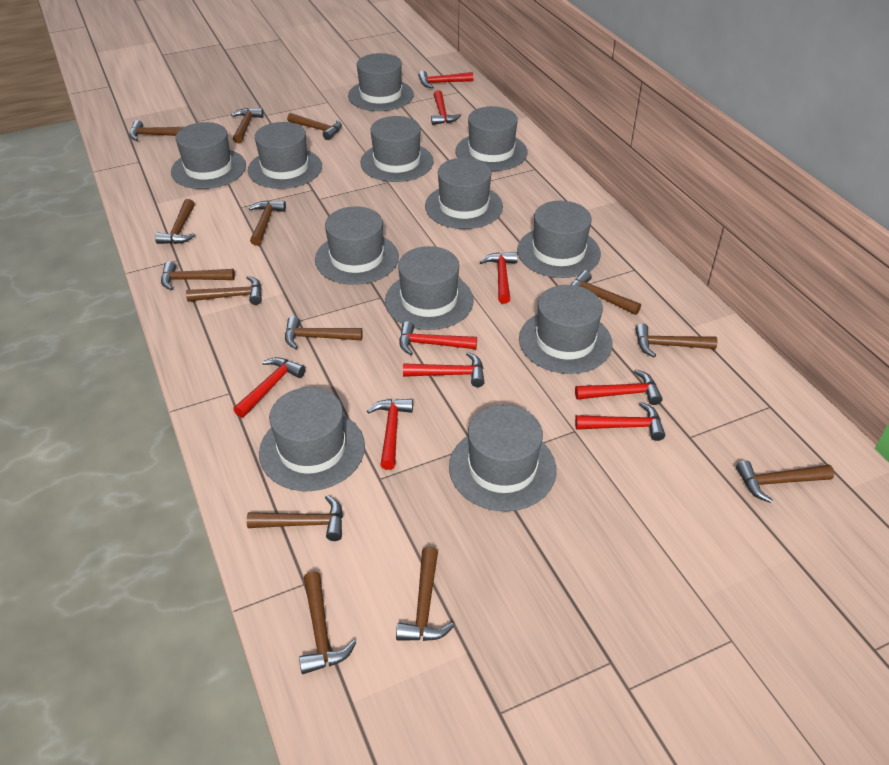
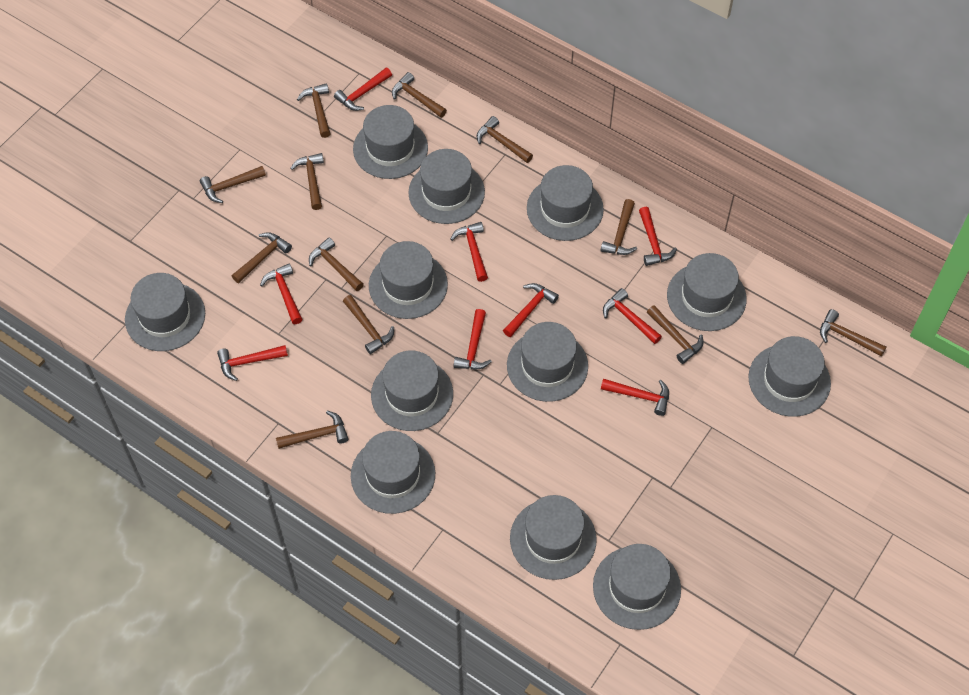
brown hammer: 14 -> 12

